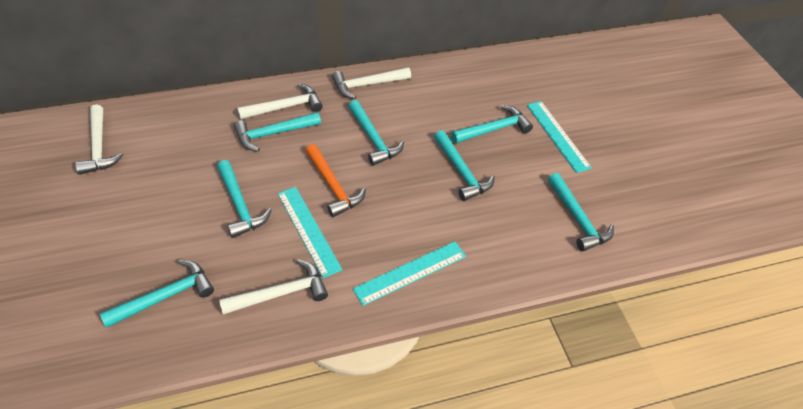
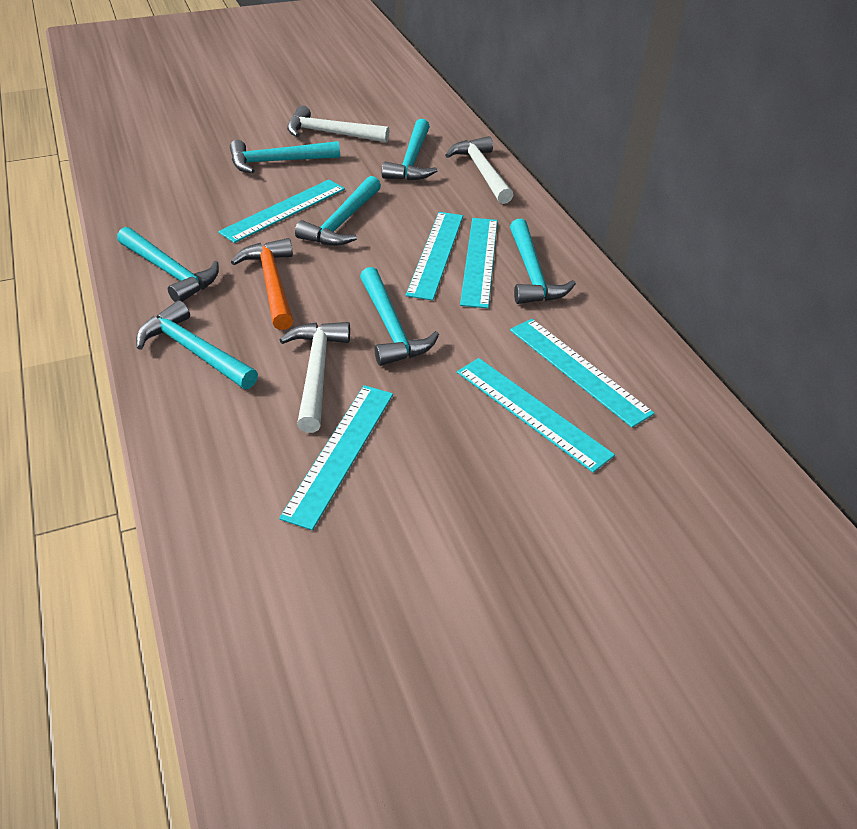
turquoise ruler: 3 -> 6
white hammer: 4 -> 3

